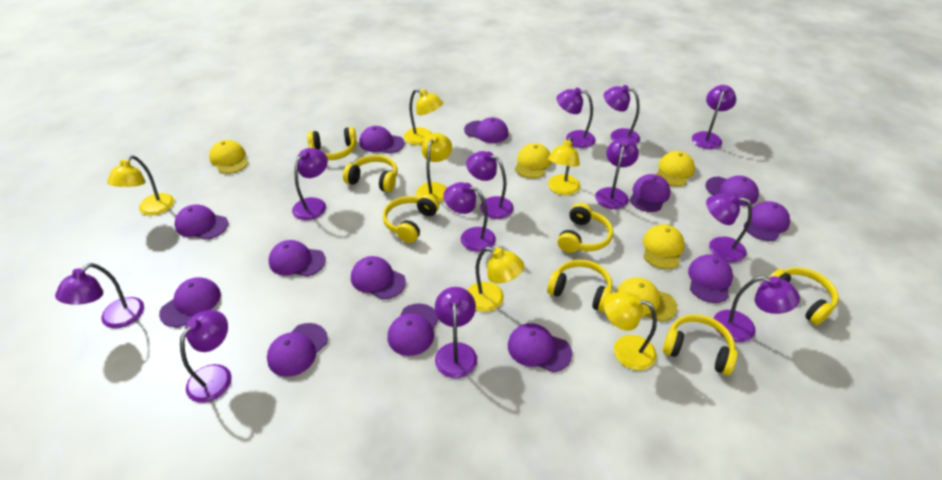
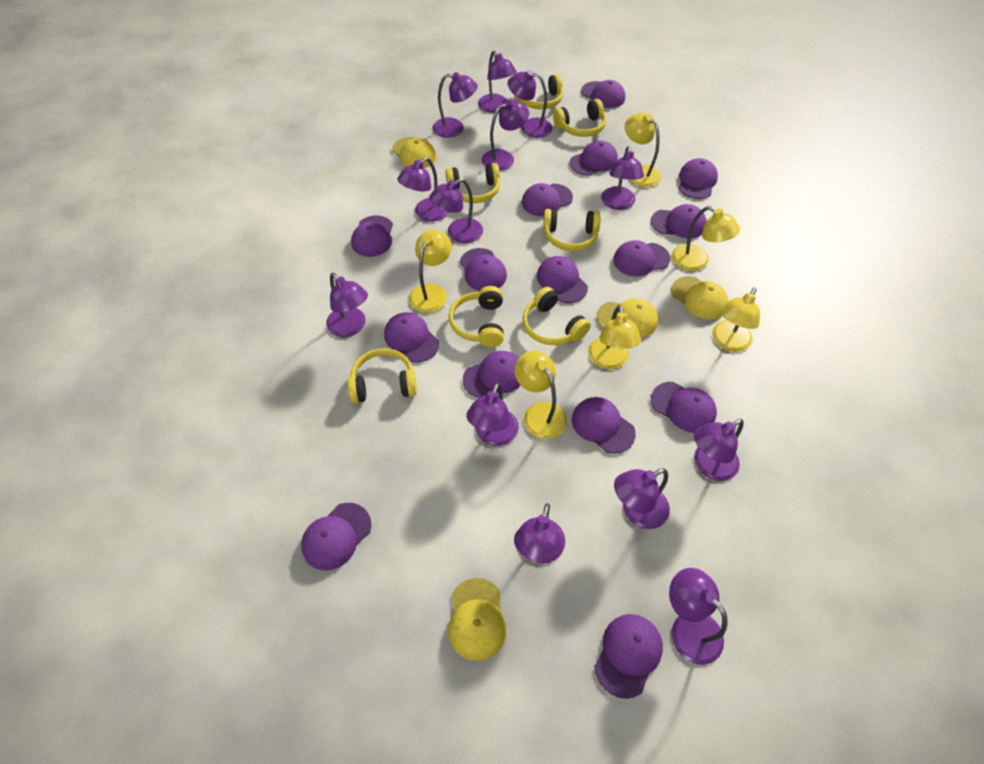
purple cap: 13 -> 15
purple lamp: 12 -> 13
yellow cap: 5 -> 4

